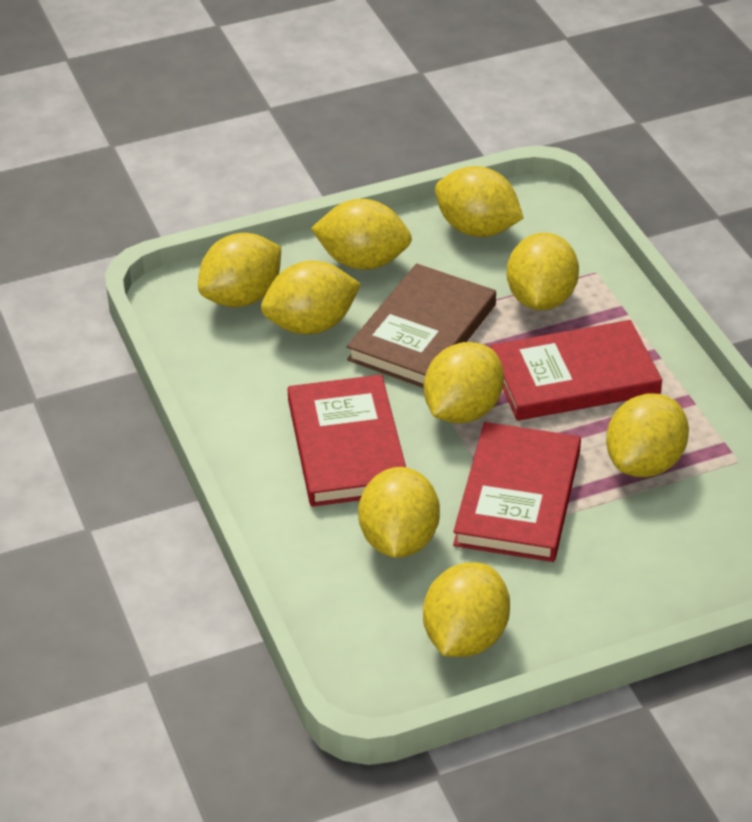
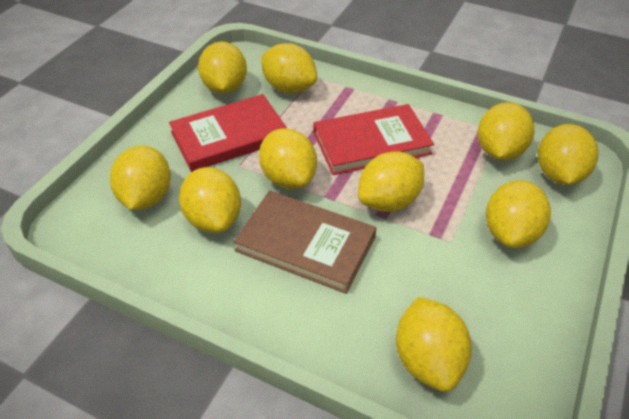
red book: 3 -> 2
yellow lemon: 9 -> 10

